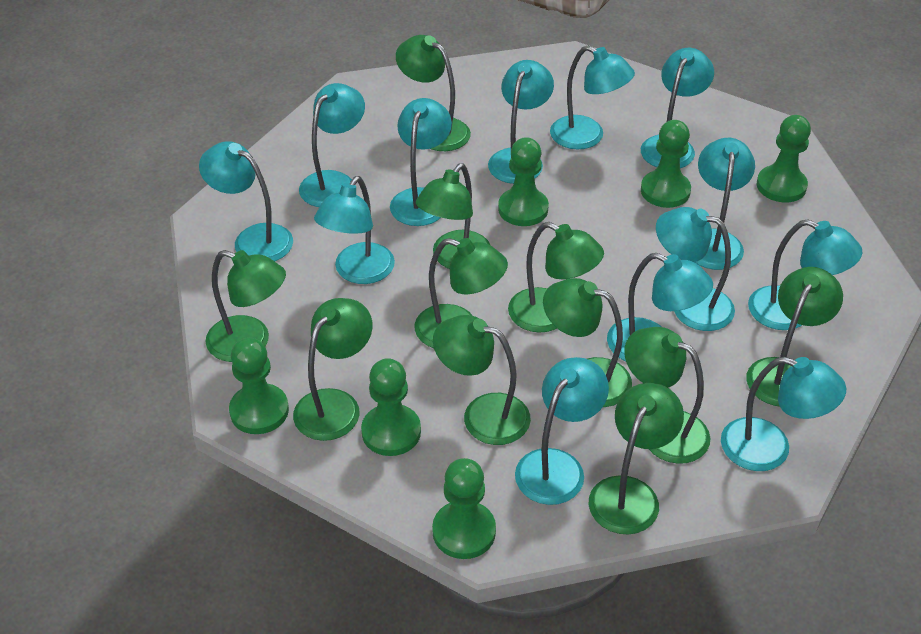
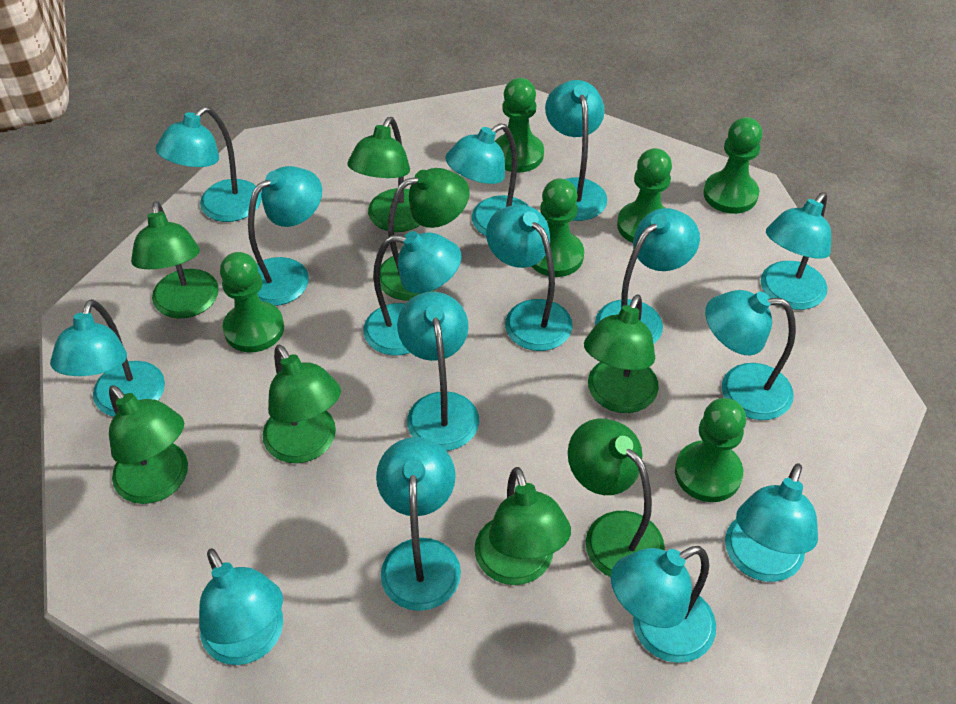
green lamp: 11 -> 8
turquoise lamp: 13 -> 15

